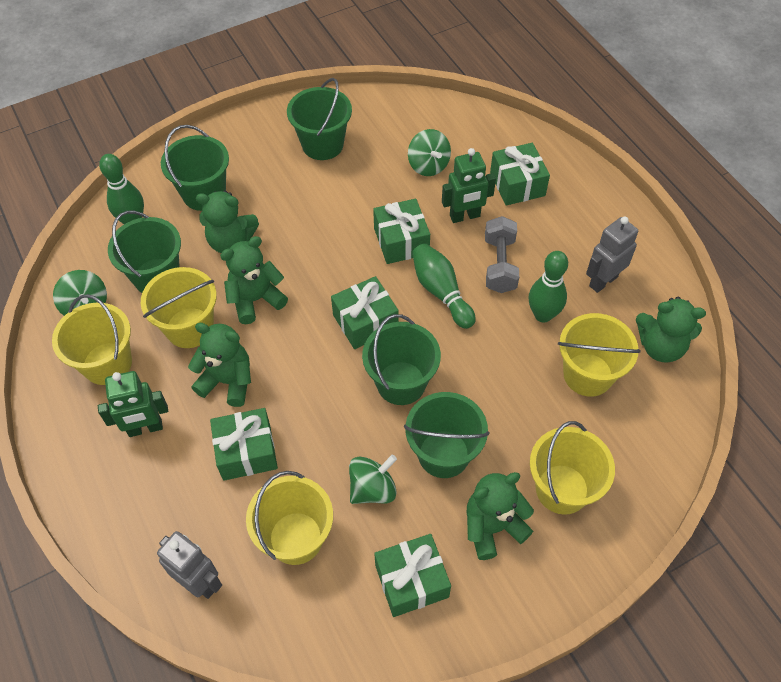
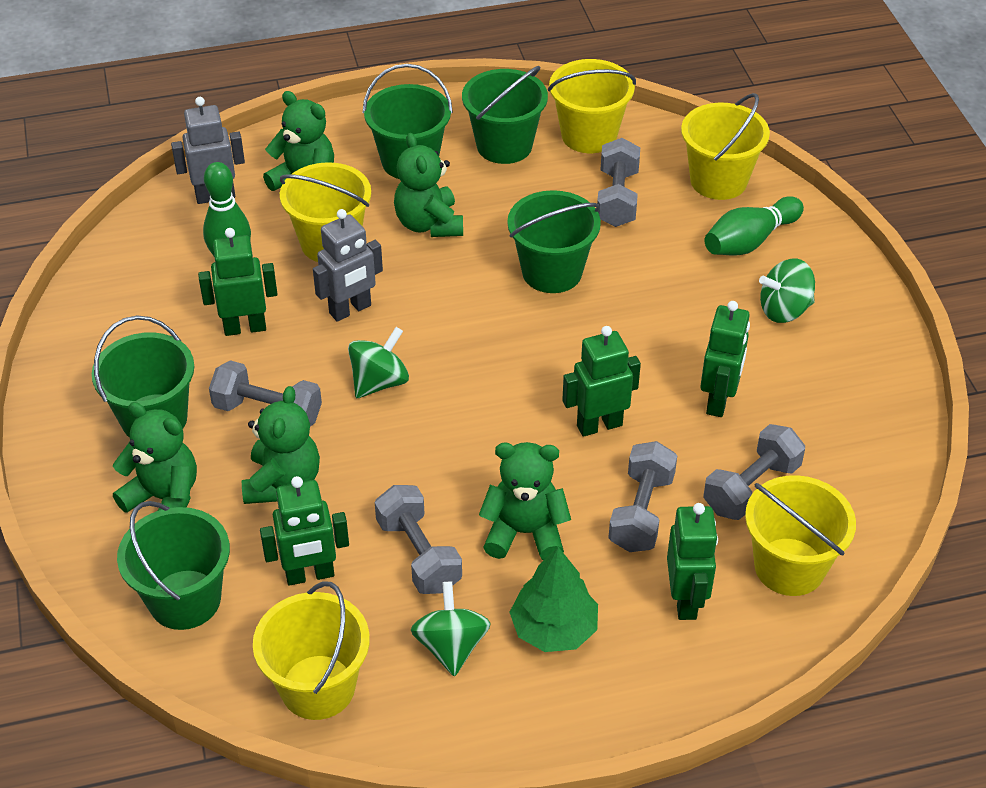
green bowling pin: 3 -> 2
green gift: 5 -> 0
green robot: 2 -> 5
green tree: 0 -> 1
grey dumbbell: 1 -> 5

